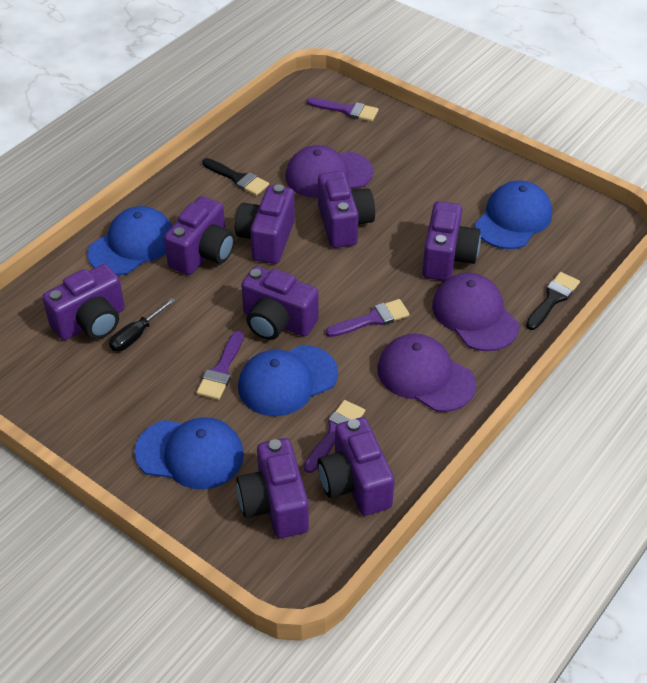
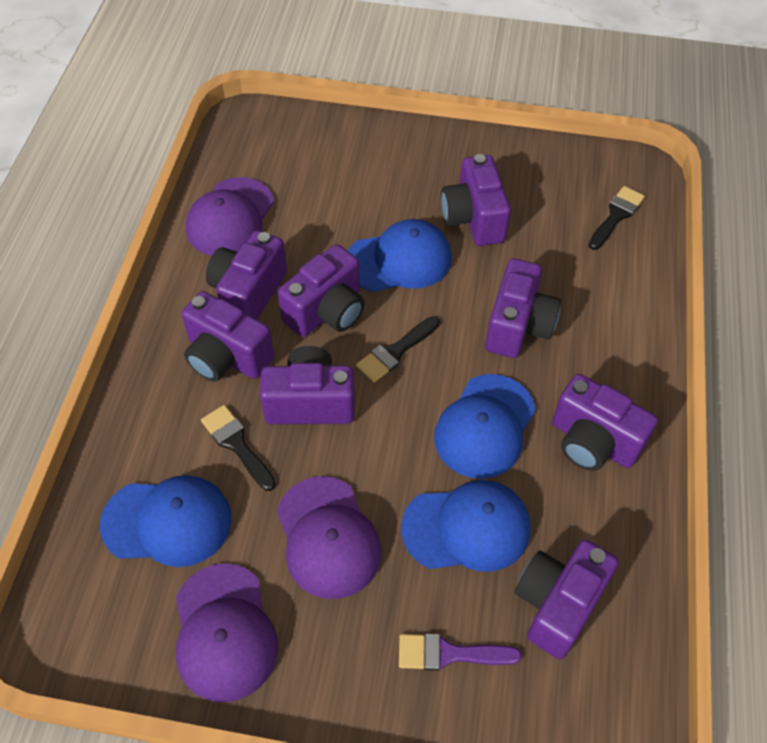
black brush: 2 -> 3
black screwdriver: 1 -> 0
purple brush: 4 -> 1

